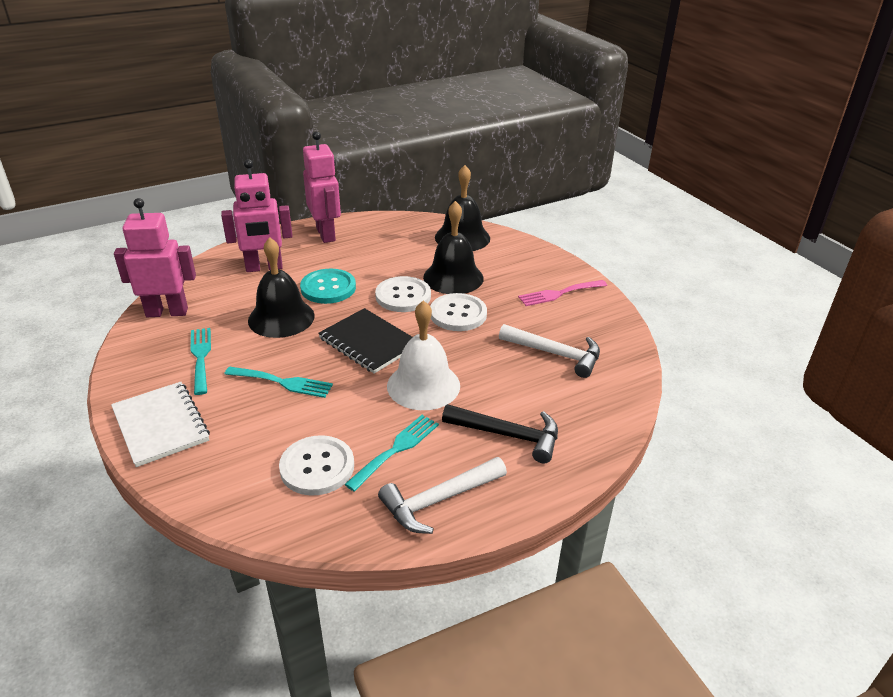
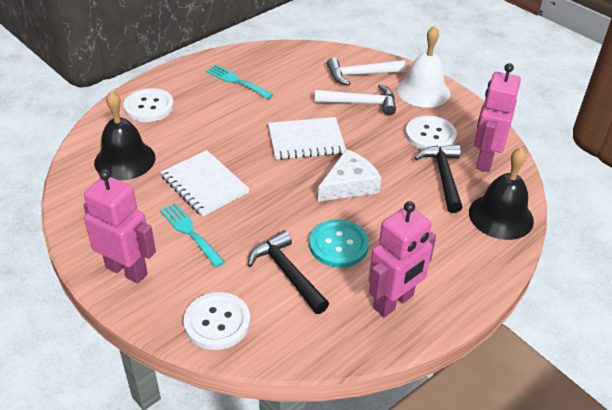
black bell: 3 -> 2
black hammer: 1 -> 2
black notebook: 1 -> 0
pink fork: 1 -> 0
turquoise fork: 3 -> 2
white cheese: 0 -> 1
white notebook: 1 -> 2

